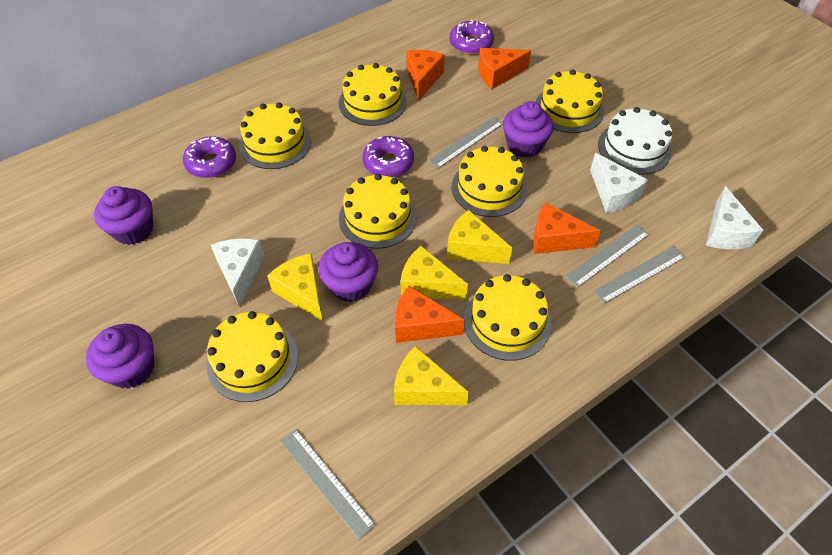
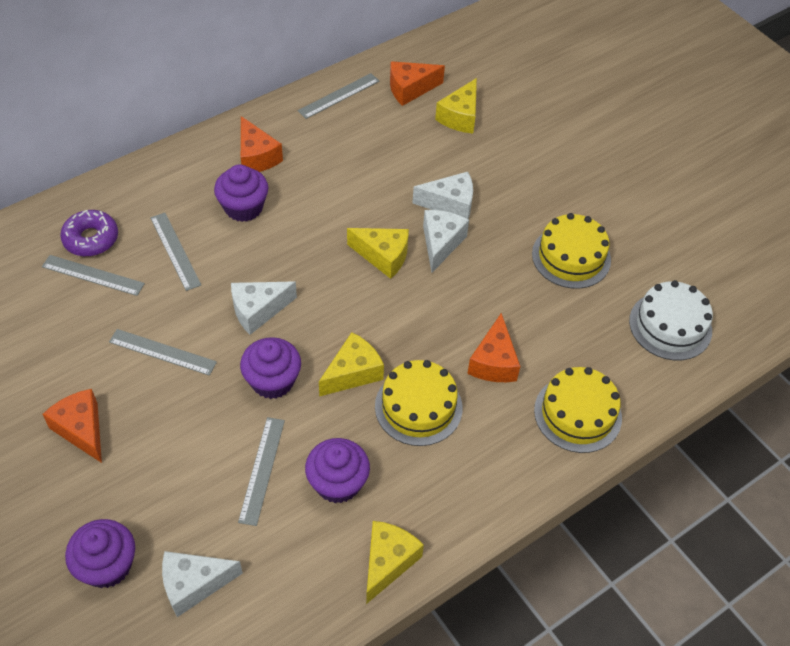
grey ruler: 4 -> 5
purple donut: 3 -> 1
white cheese: 3 -> 4
yellow cake: 7 -> 3

